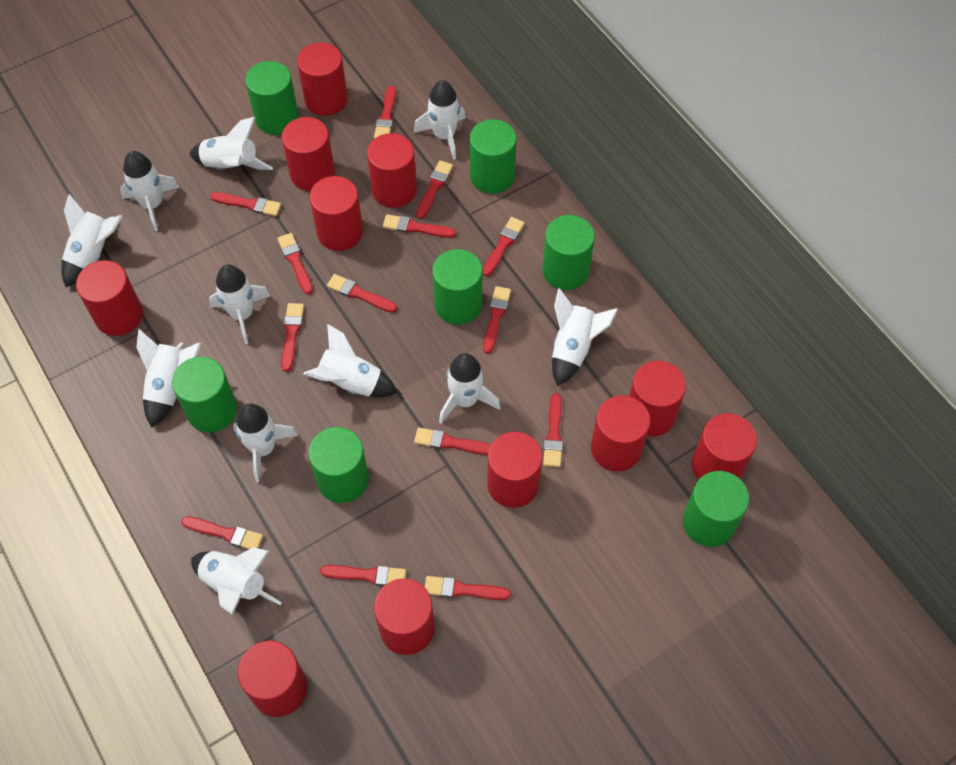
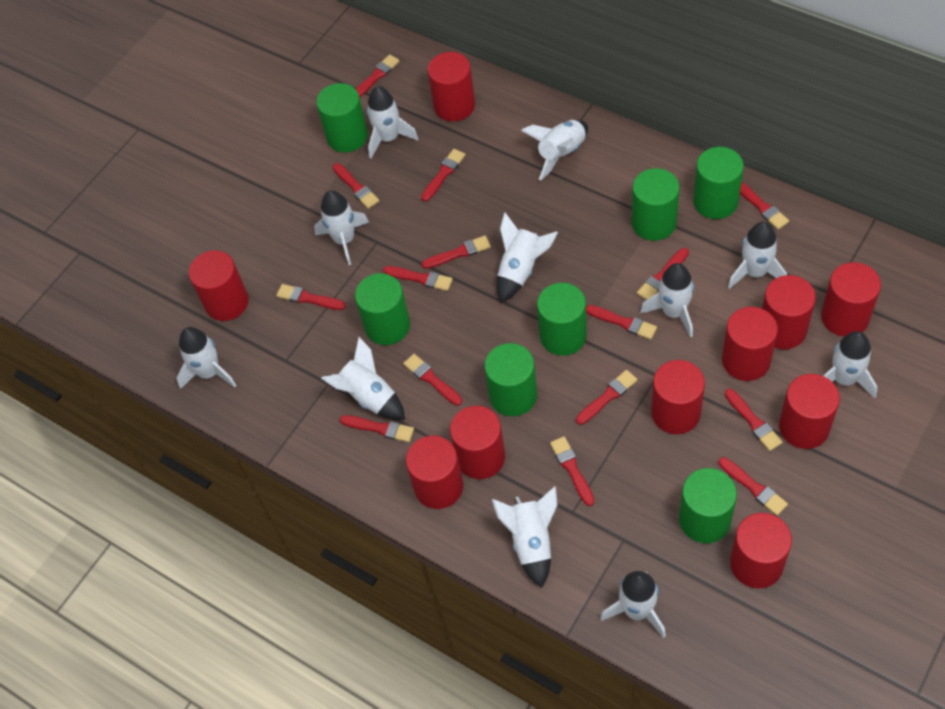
red brush: 14 -> 15
red cylinder: 11 -> 10

